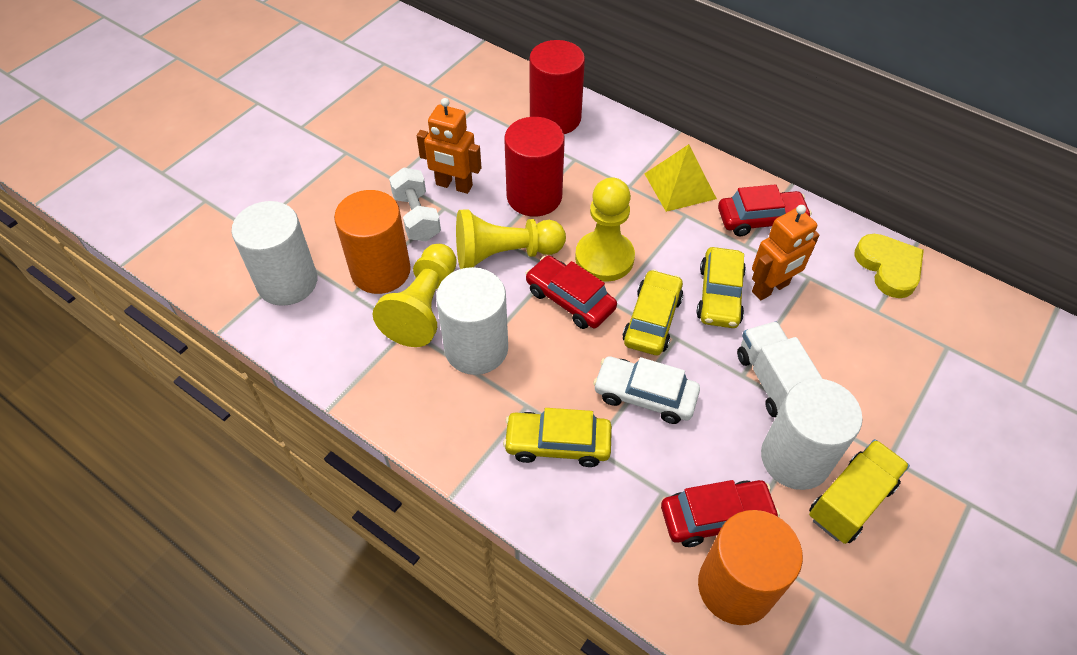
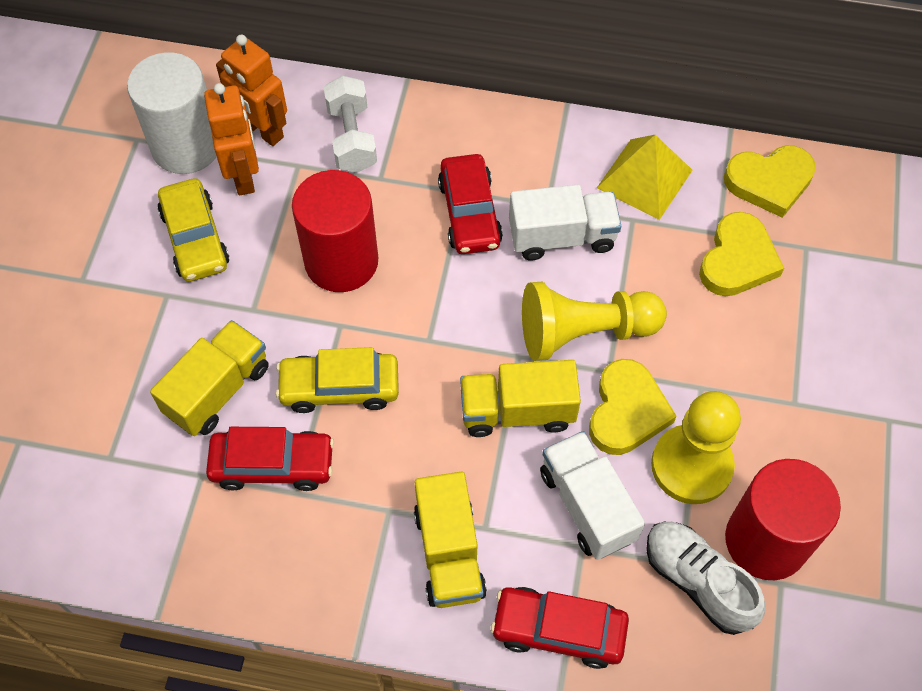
orange cylinder: 2 -> 0
white car: 1 -> 0
white cylinder: 3 -> 1
white shoe: 0 -> 1
white truck: 1 -> 2
yellow car: 3 -> 2
yellow heart: 1 -> 3
yellow pawn: 3 -> 2
yellow truck: 1 -> 3

